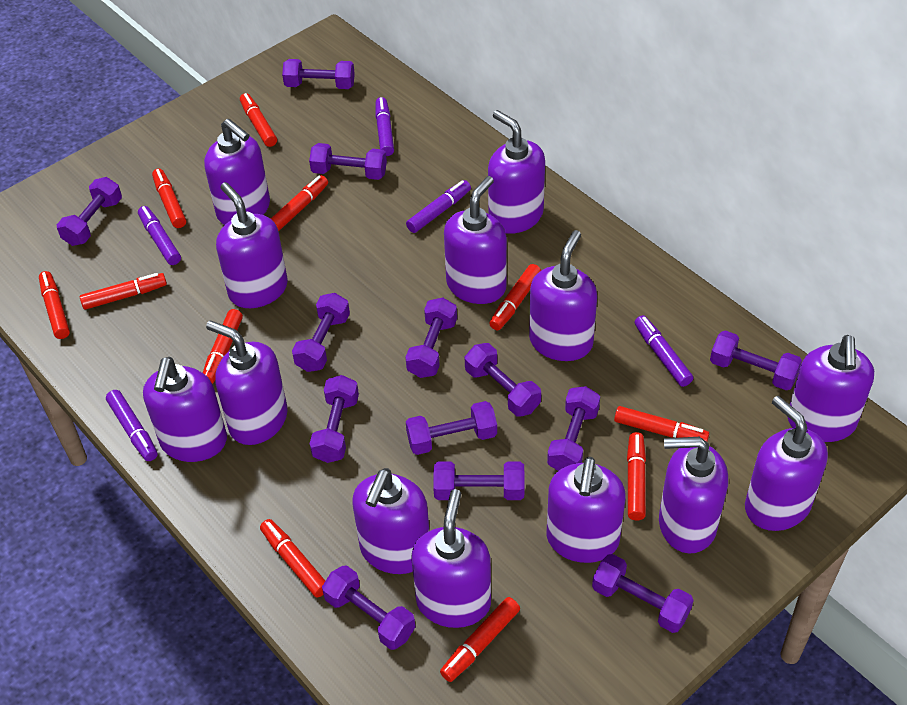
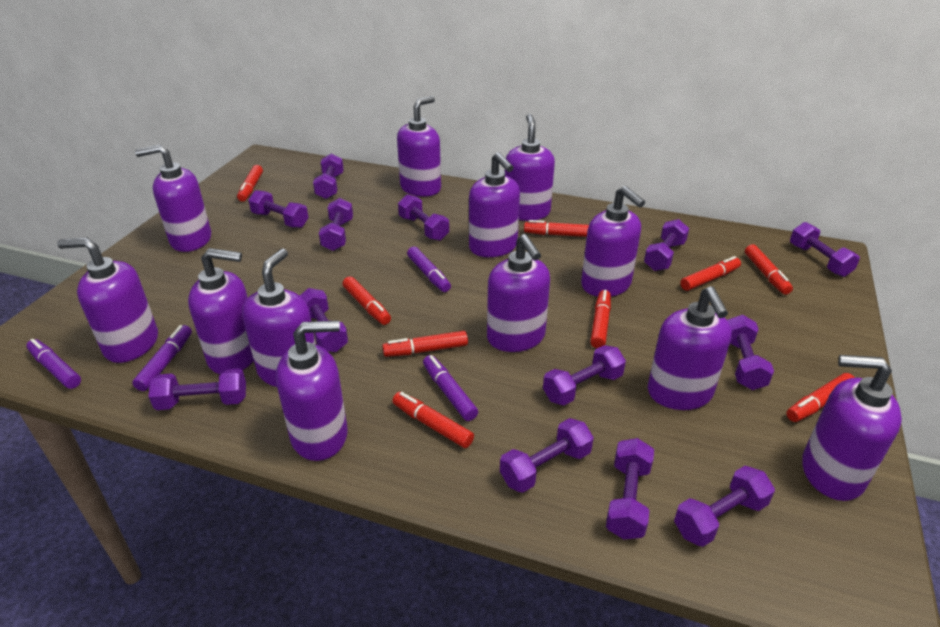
purple marker: 5 -> 4
purple soap dispenser: 13 -> 12
red marker: 11 -> 9

